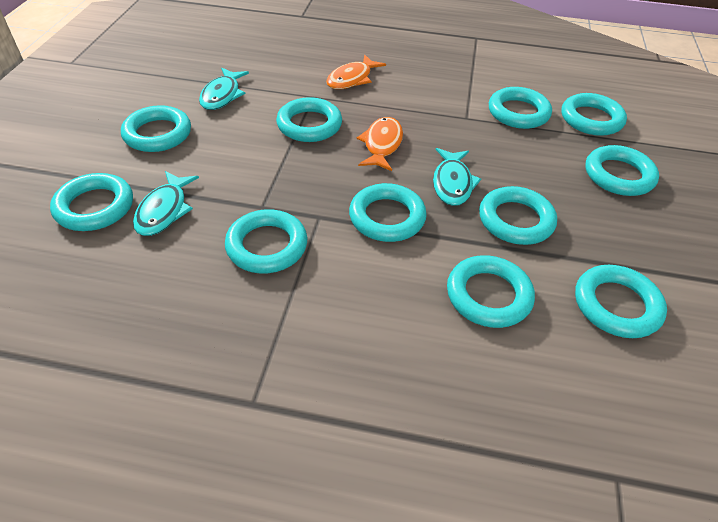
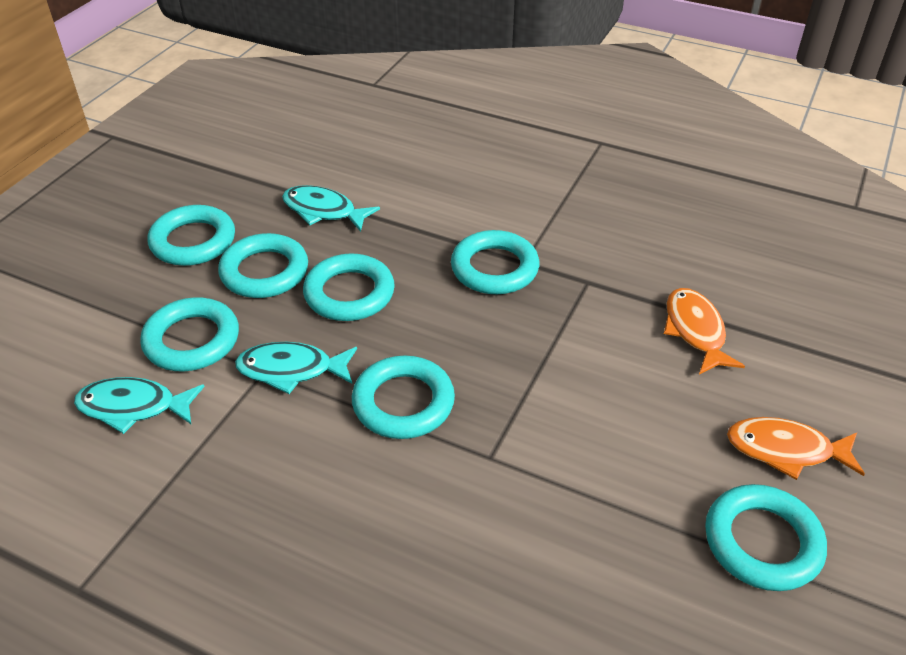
turquoise ring: 11 -> 7

